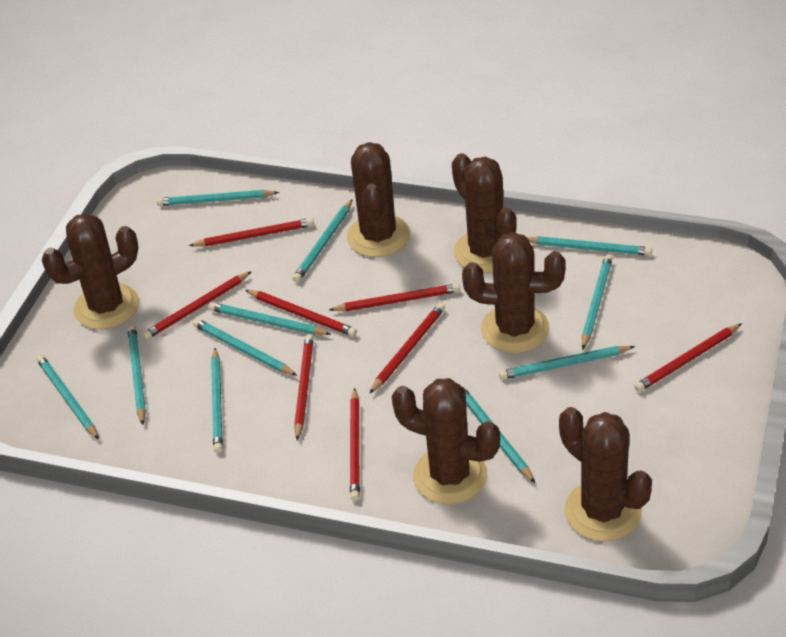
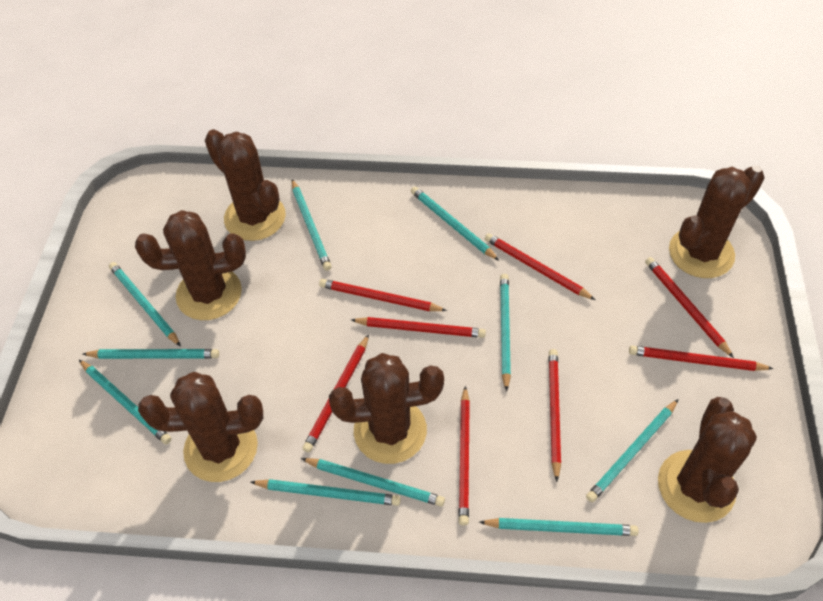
turquoise pencil: 11 -> 10

